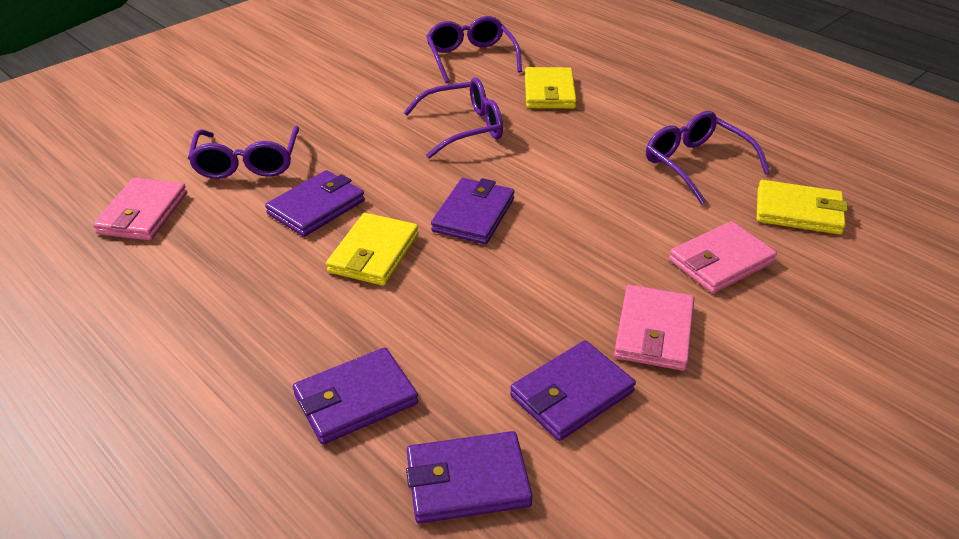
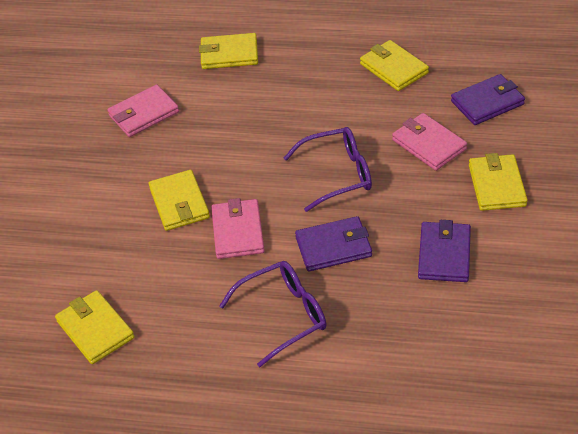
purple glasses: 4 -> 2
purple wallet: 5 -> 3
yellow wallet: 3 -> 5

